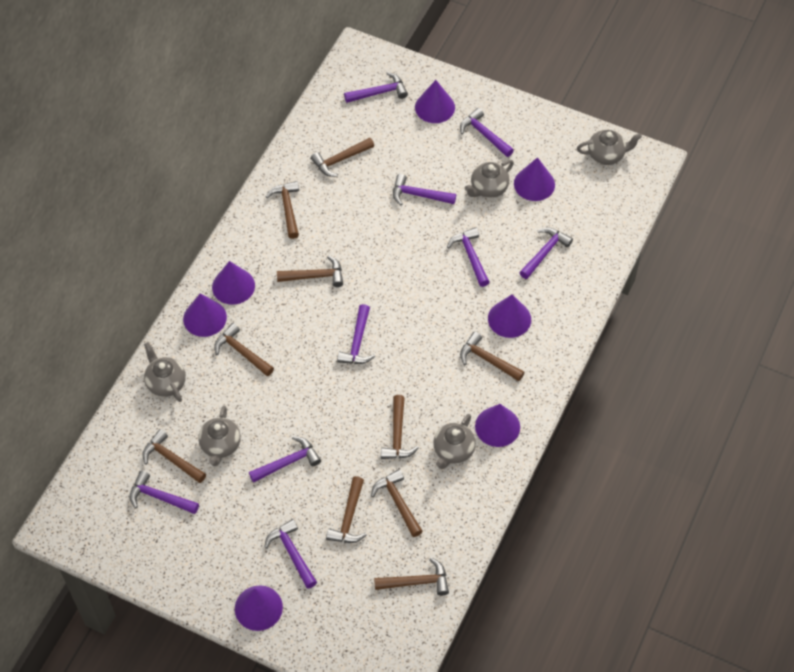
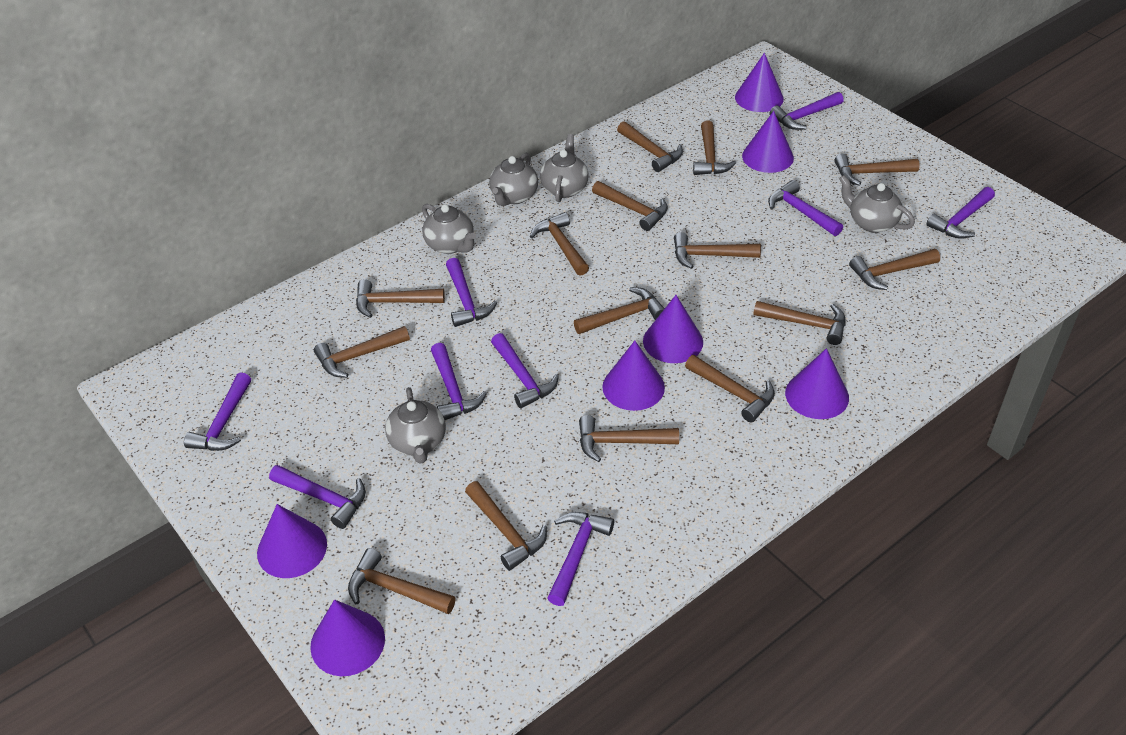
brown hammer: 10 -> 15

